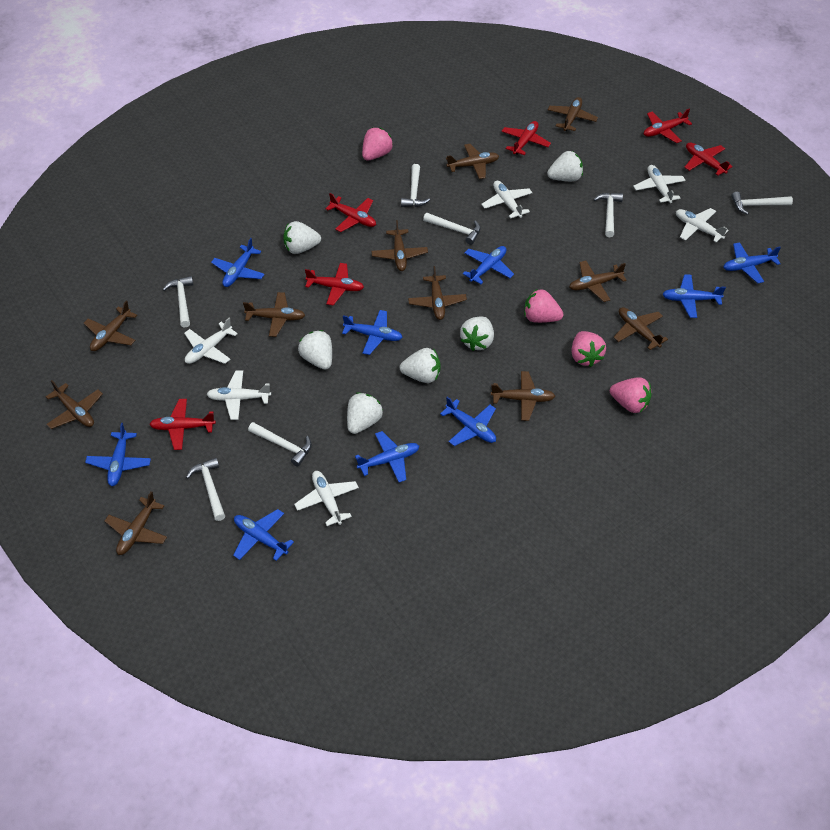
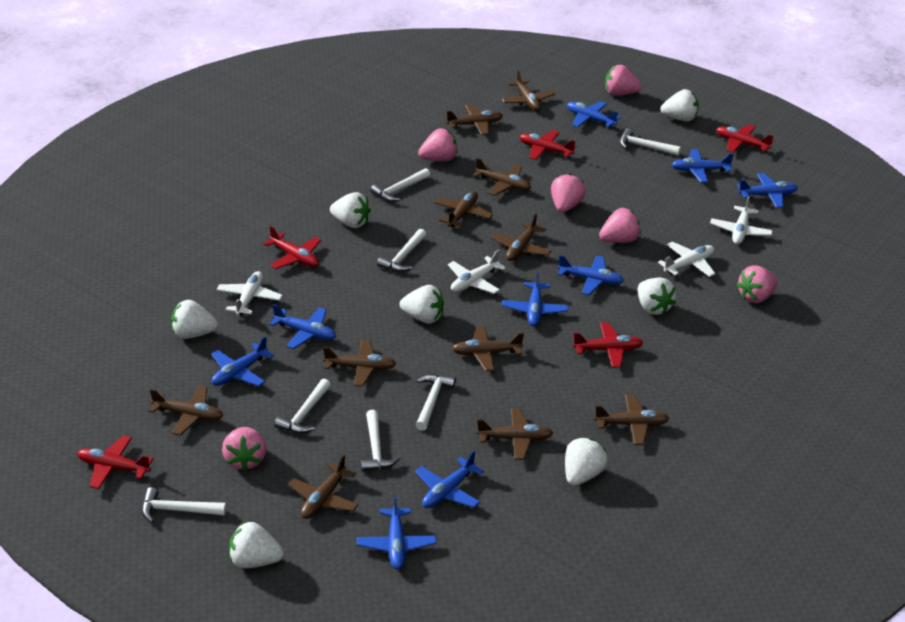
pink strawberry: 4 -> 6
red plane: 6 -> 5
white plane: 6 -> 4
white strawberry: 6 -> 7

